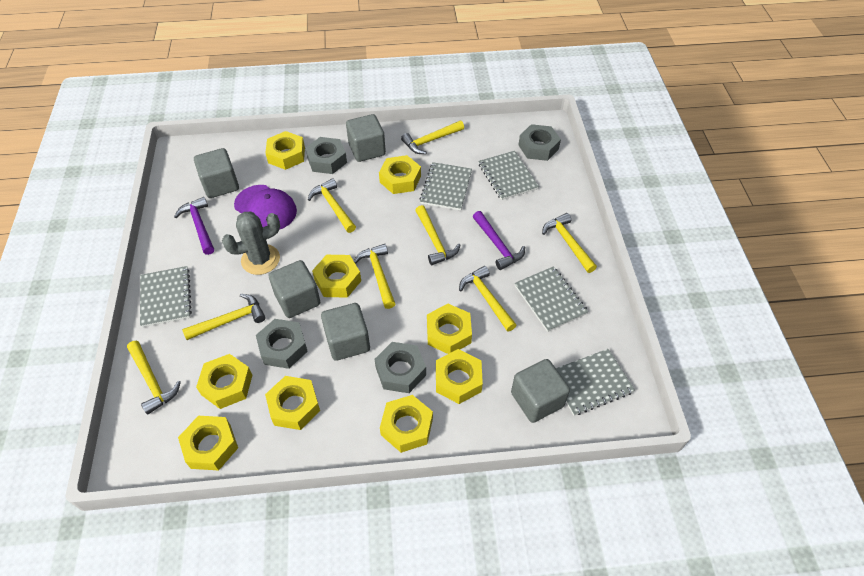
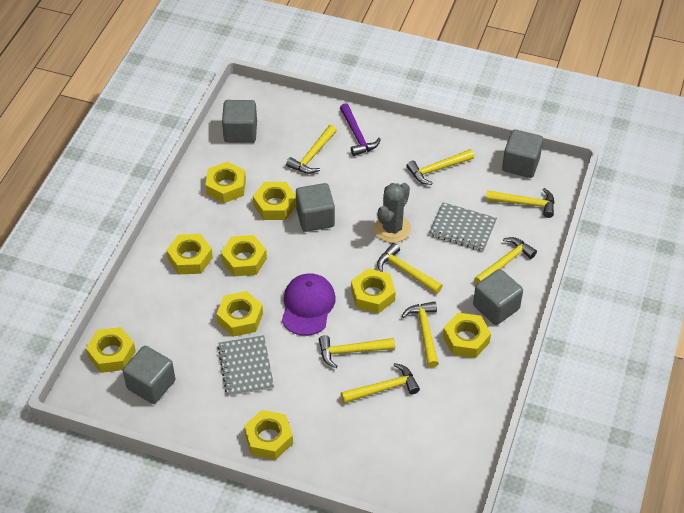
grey notebook: 5 -> 2
grey nut: 4 -> 0
purple hammer: 2 -> 1

